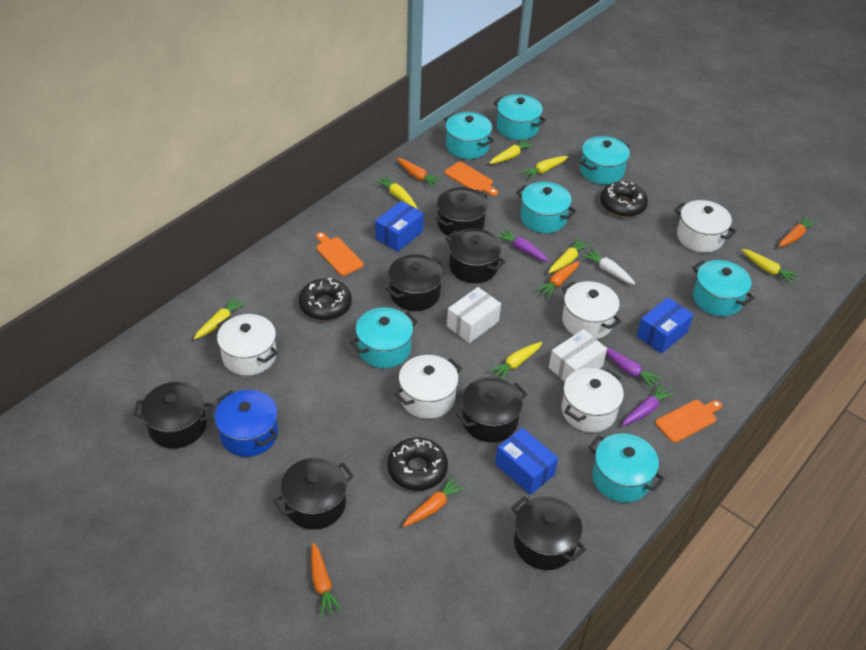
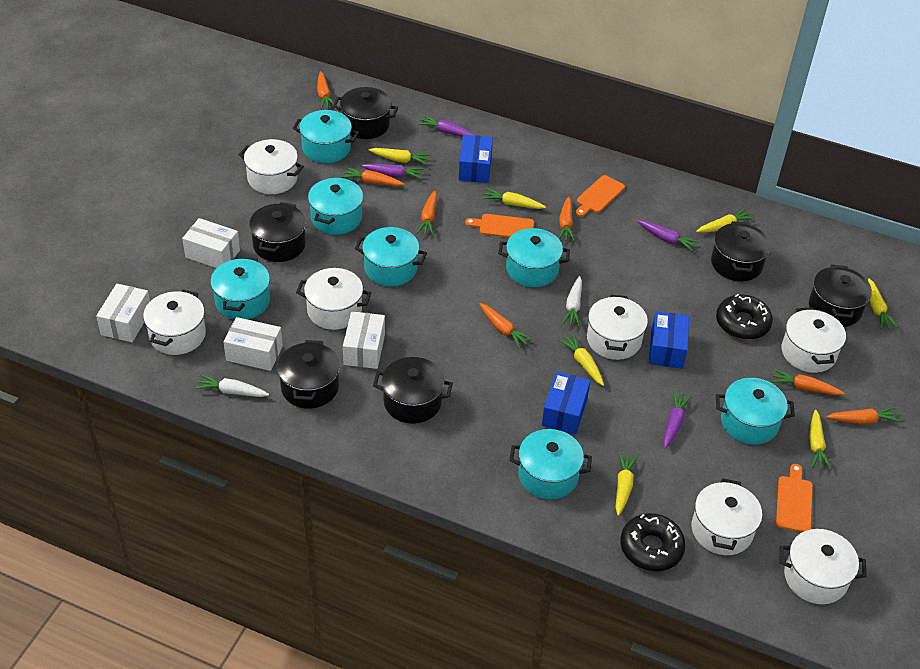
black donut: 3 -> 2
black pot: 7 -> 6
blue pot: 1 -> 0
orange carrot: 5 -> 7
purple carrot: 3 -> 4
white box: 2 -> 4
white carrot: 1 -> 2
white pot: 5 -> 7

